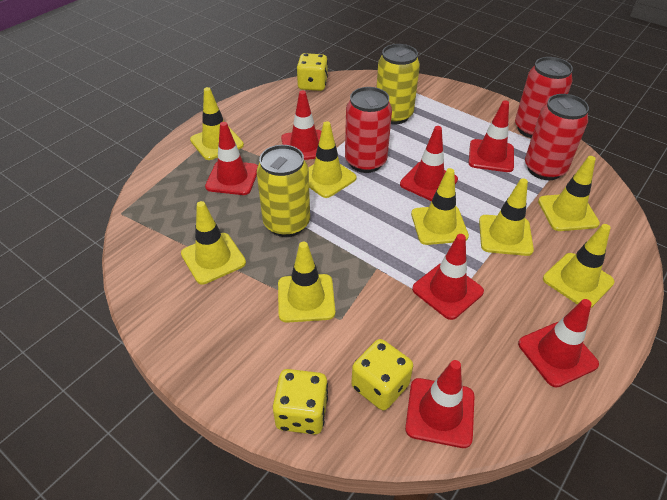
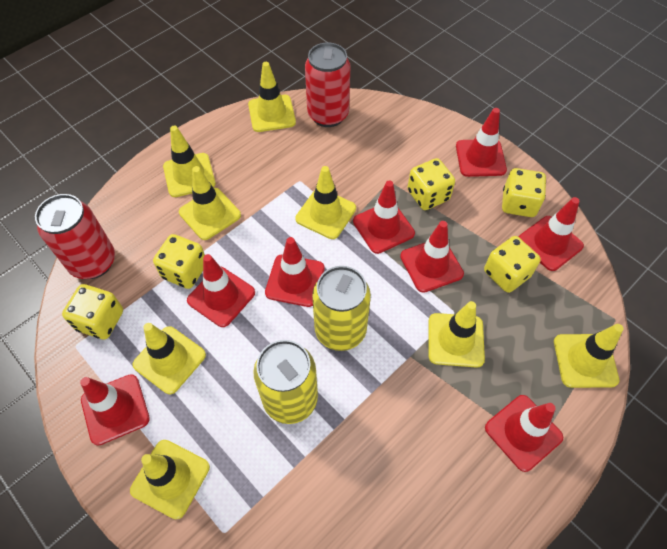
red can: 3 -> 2
red traffic cone: 7 -> 8
yellow dice: 3 -> 5

